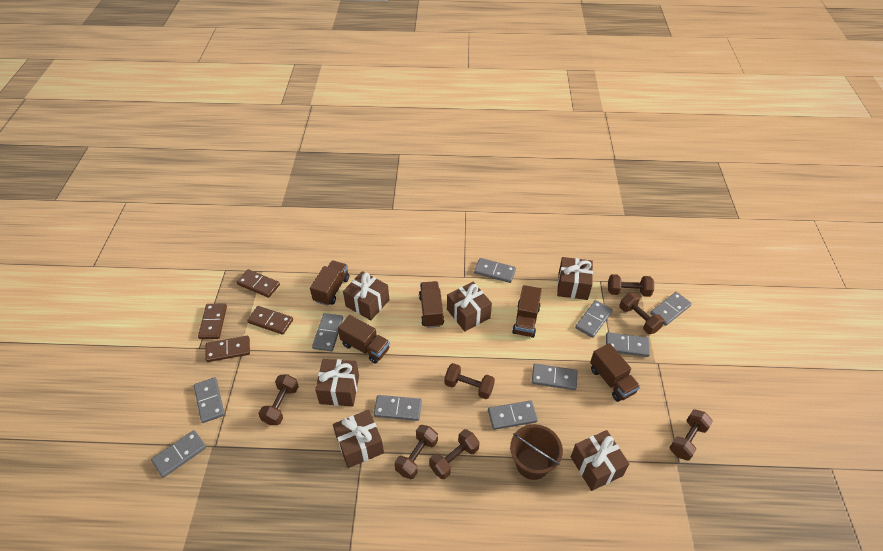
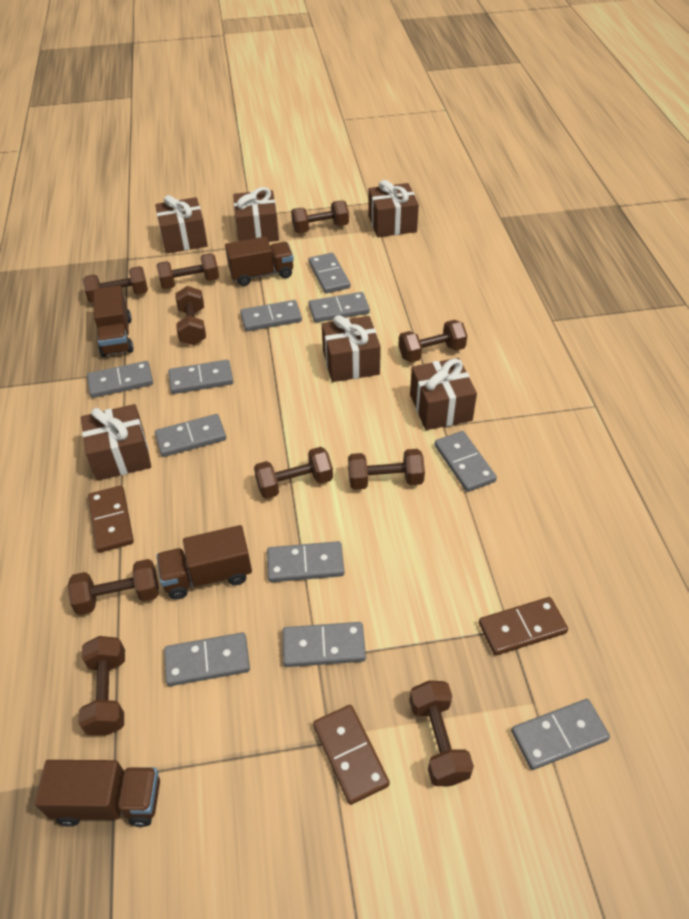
brown bucket: 1 -> 0
brown domino: 4 -> 3
brown dumbbell: 7 -> 10
brown truck: 5 -> 4
grey domino: 10 -> 11

